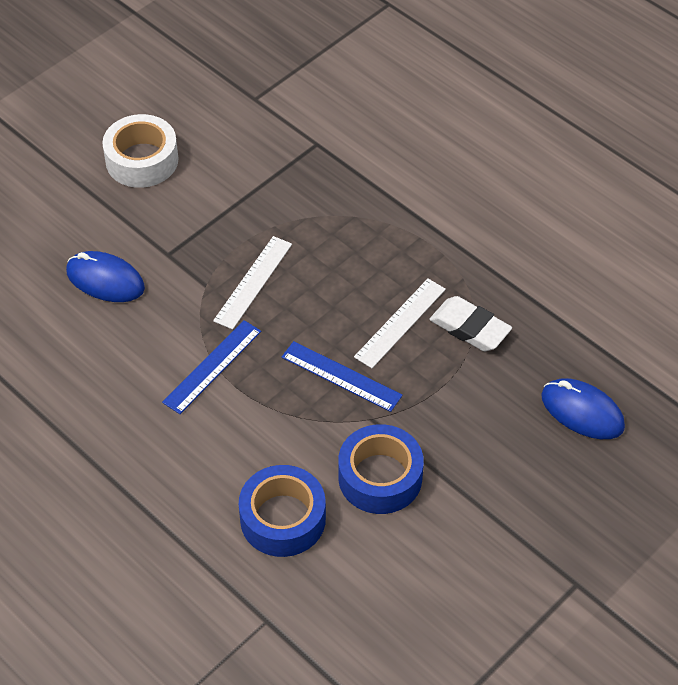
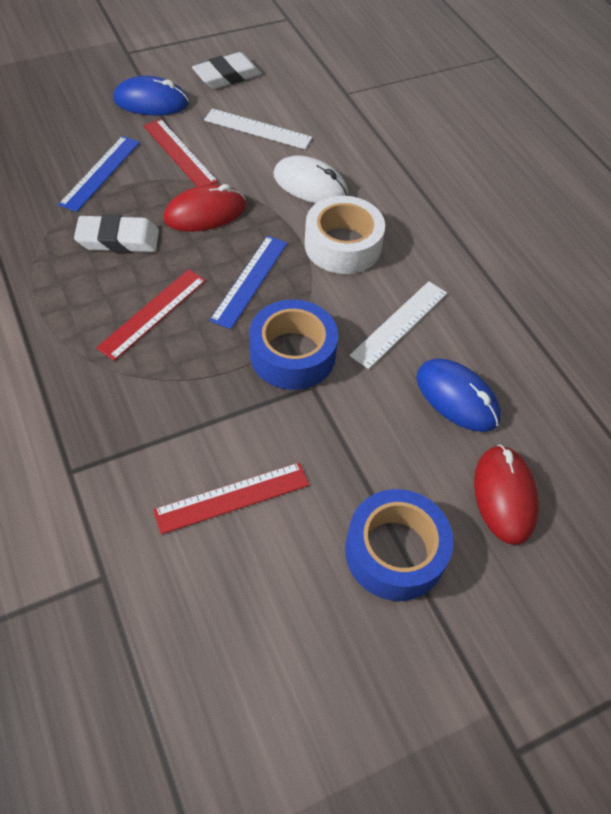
red mouse: 0 -> 2
red ruler: 0 -> 3
white eraser: 1 -> 2
white mouse: 0 -> 1

